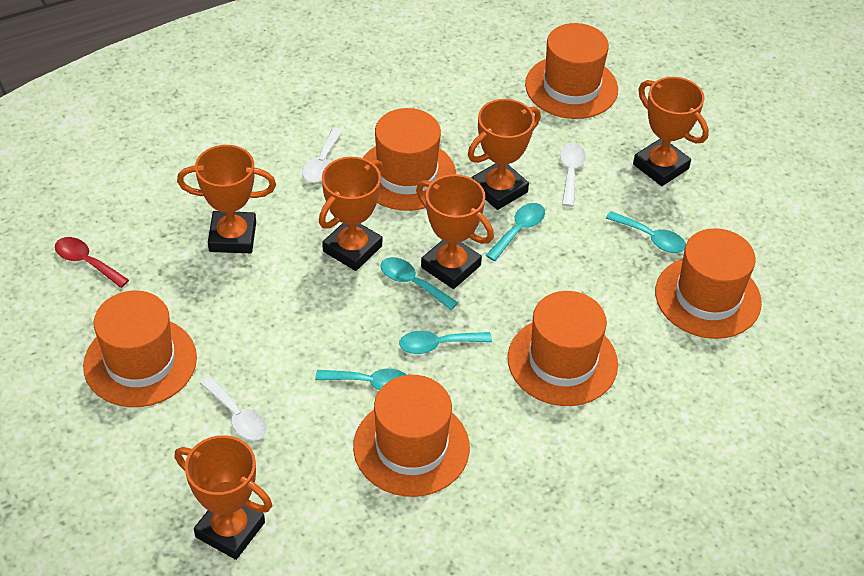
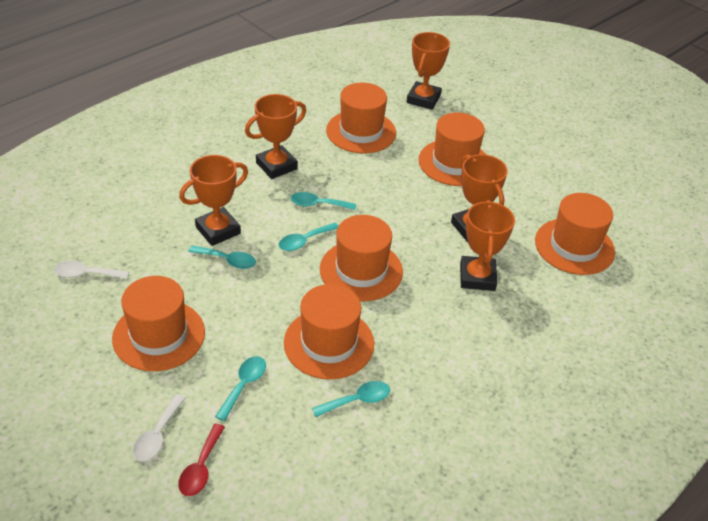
orange trophy: 6 -> 5
white spoon: 3 -> 2

